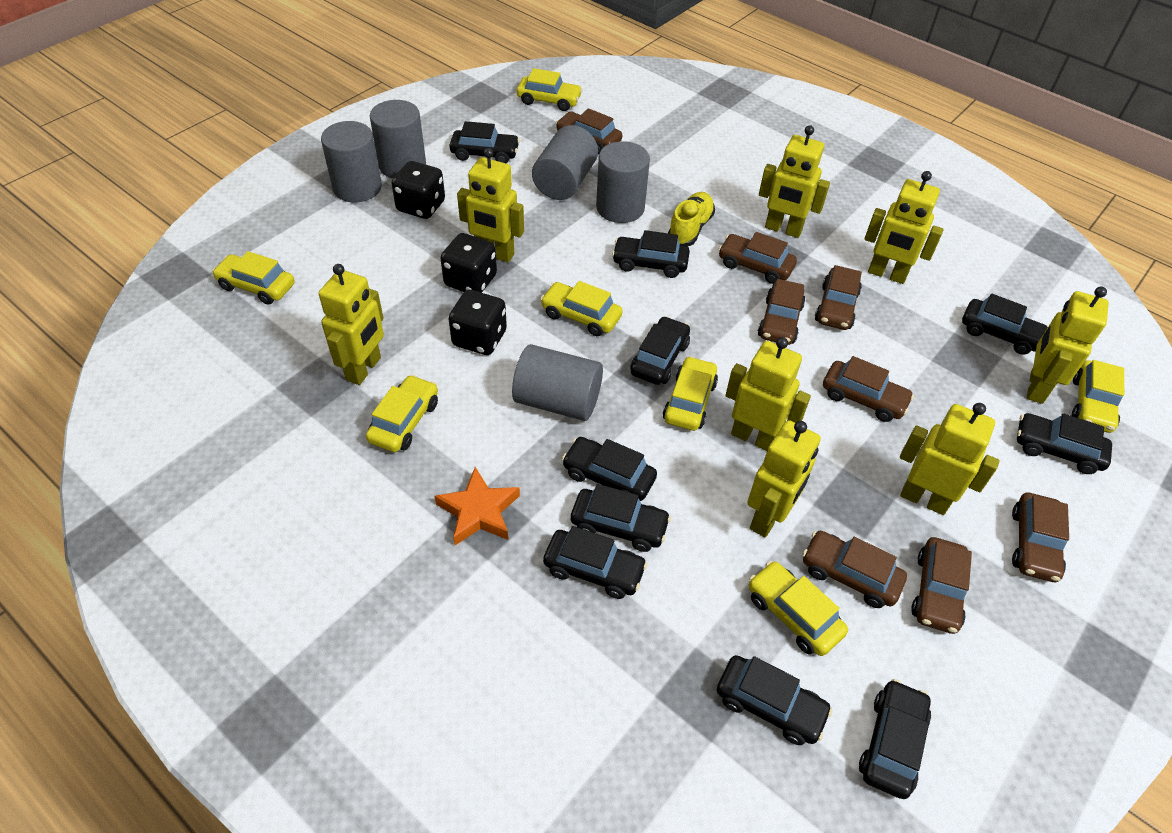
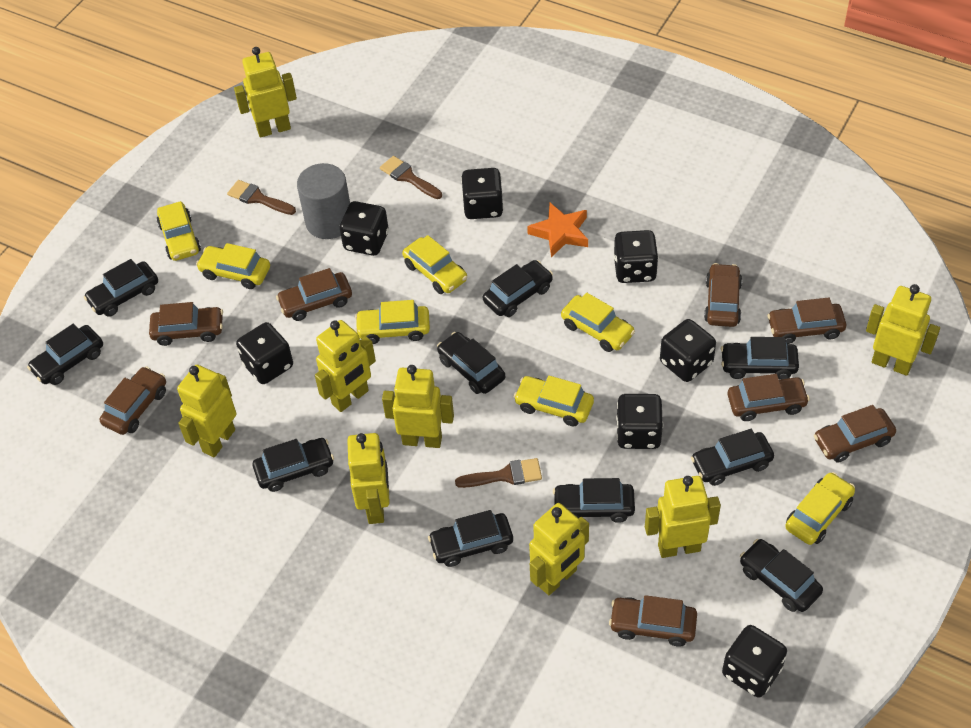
black dice: 3 -> 7
brown brush: 0 -> 3
grey cylinder: 5 -> 1
yellow shoe: 1 -> 0

